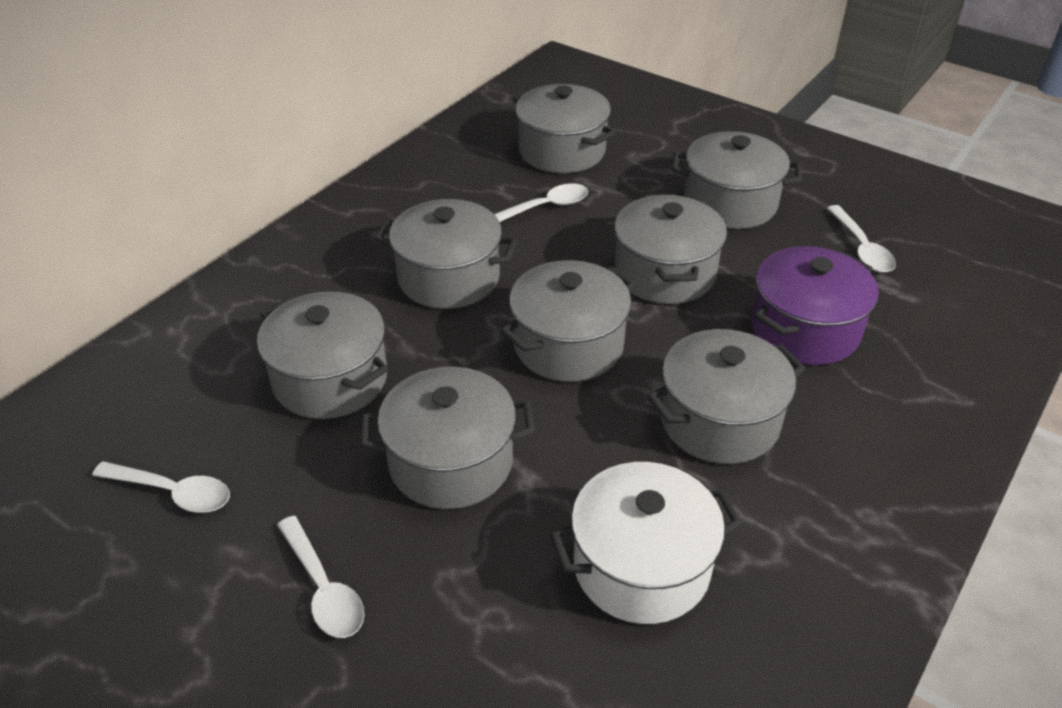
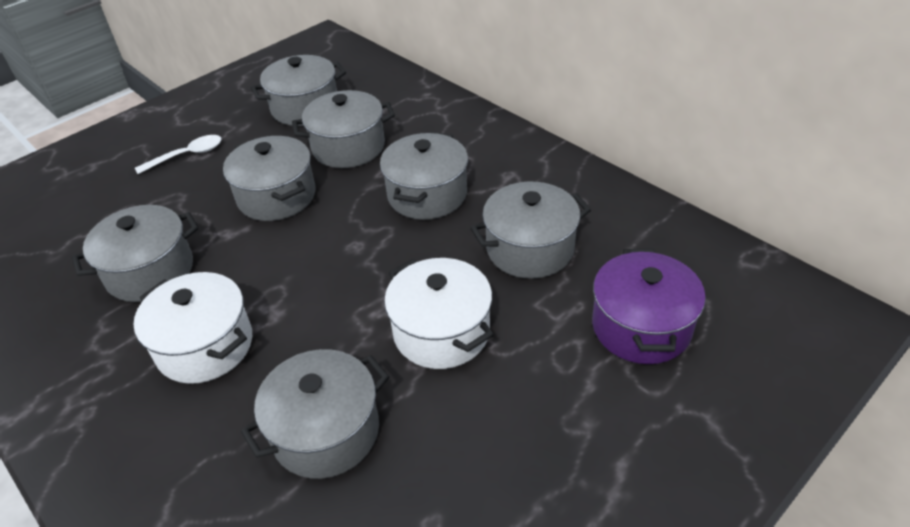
grey pot: 8 -> 7
white pot: 1 -> 2
white spoon: 4 -> 1

